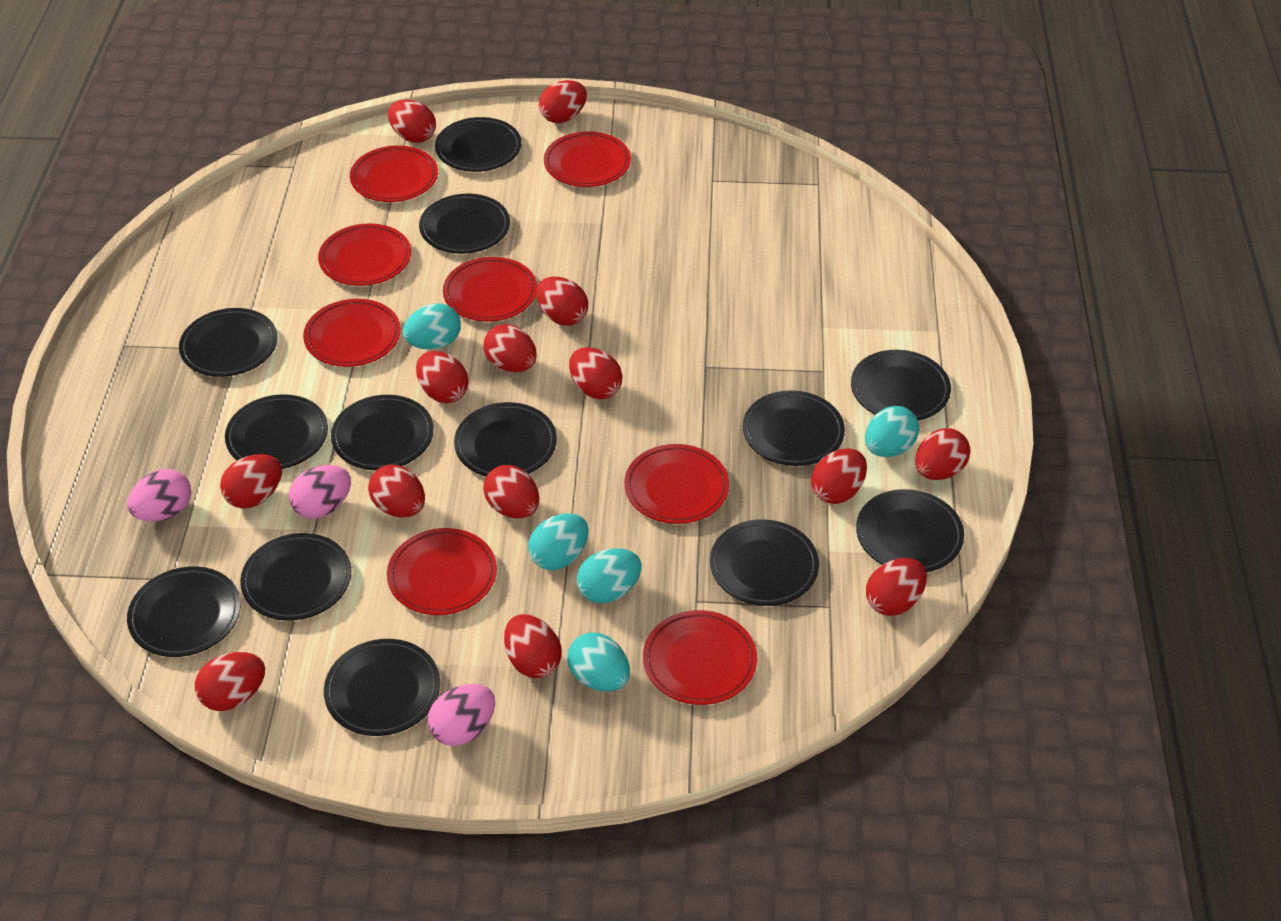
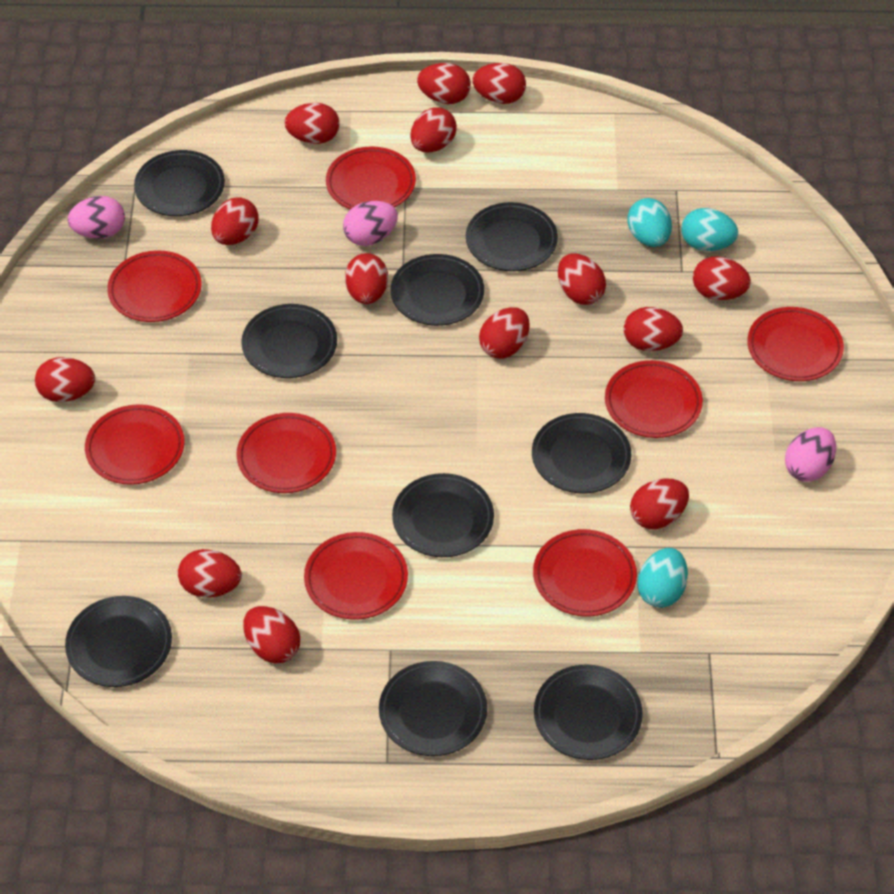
black plate: 13 -> 9
turquoise egg: 5 -> 3

